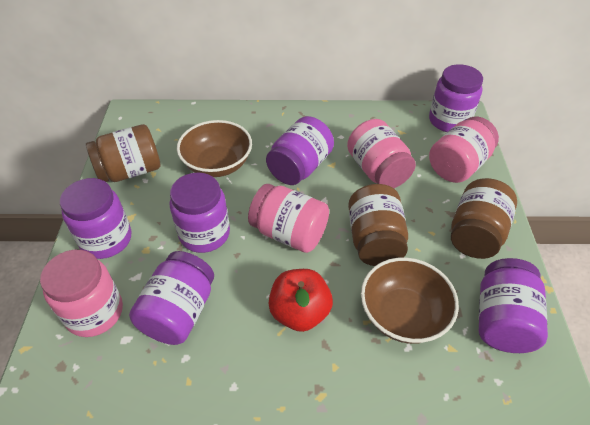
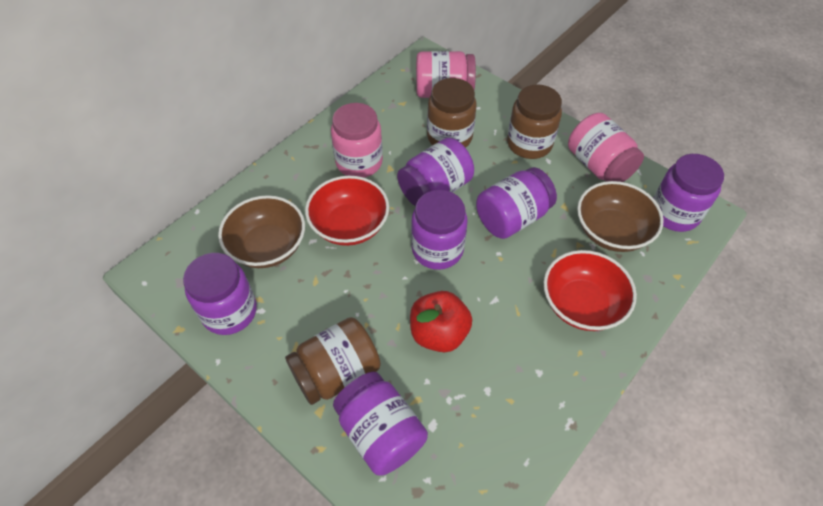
pink jar: 4 -> 3
red bowl: 0 -> 2

